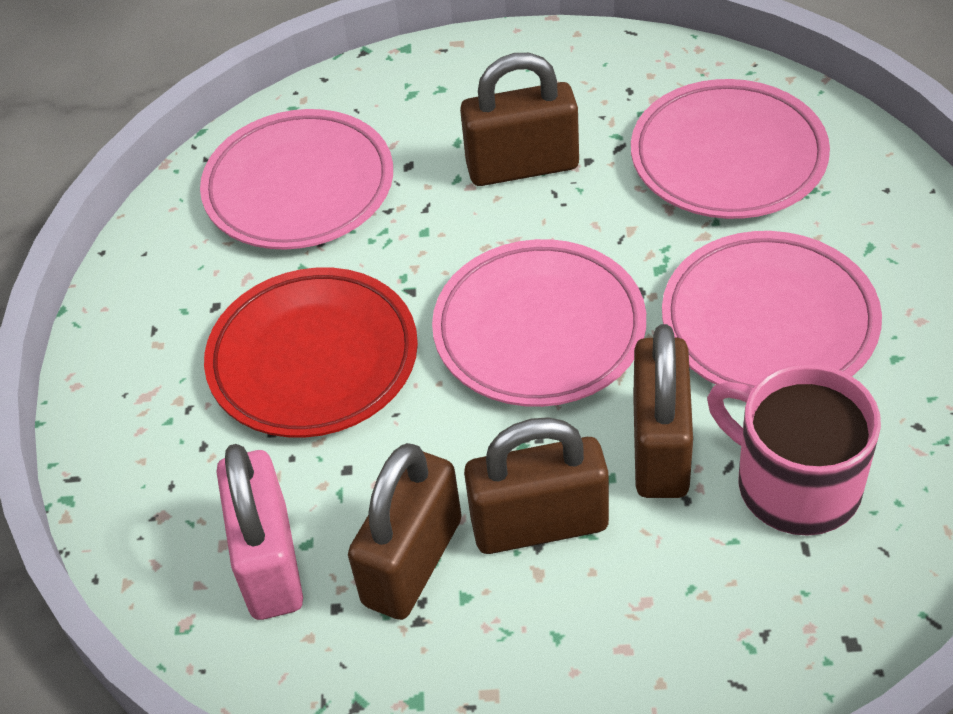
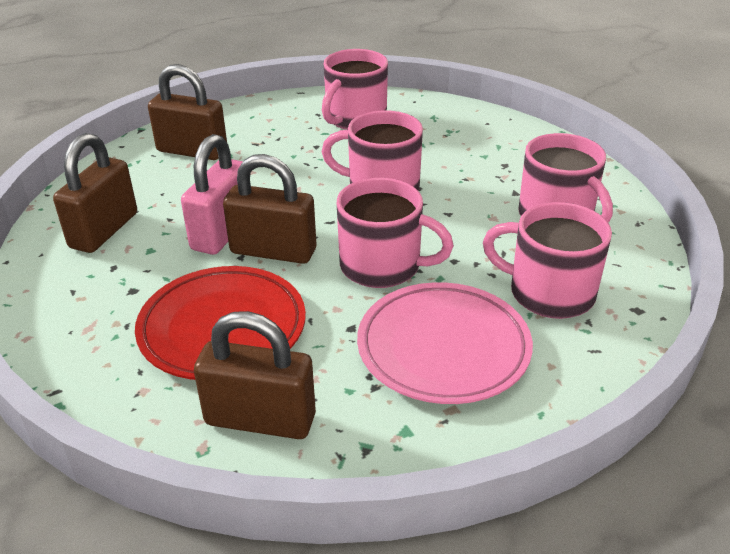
pink mug: 1 -> 5
pink plate: 4 -> 1

